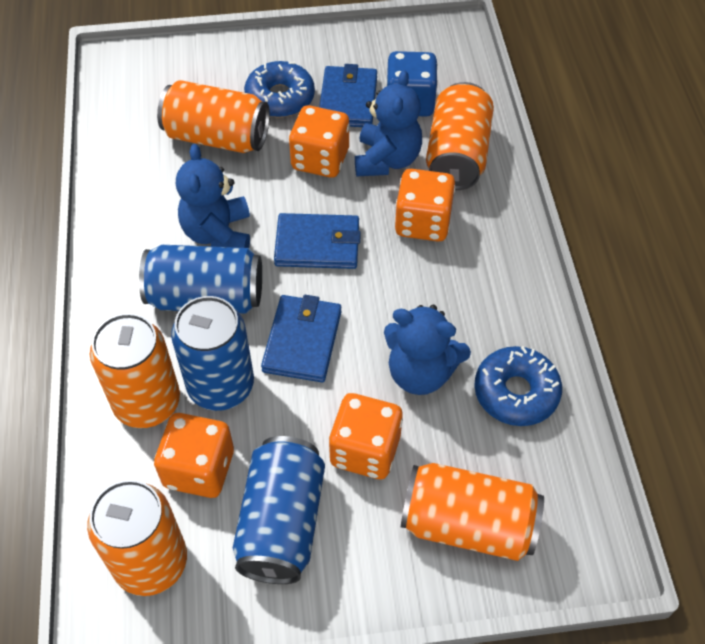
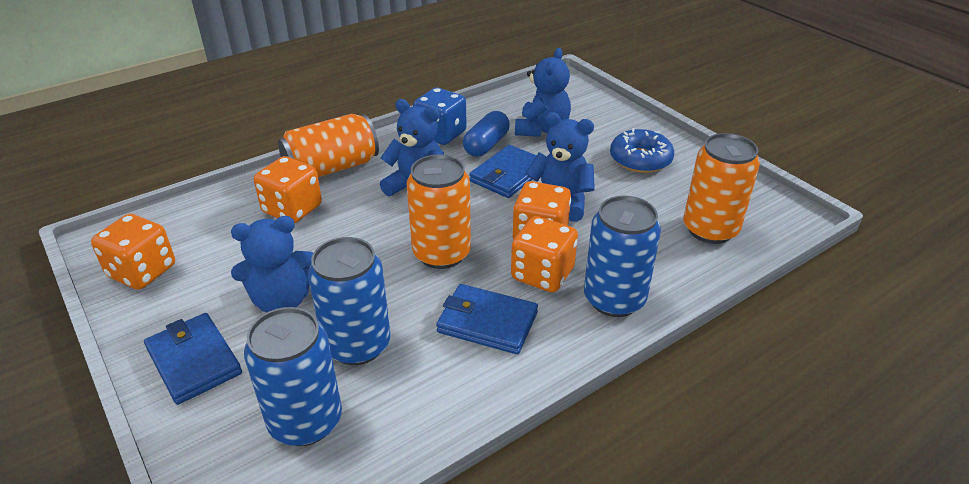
blue capsule: 0 -> 1
blue donut: 2 -> 1
blue teddy bear: 3 -> 4
orange can: 5 -> 3

